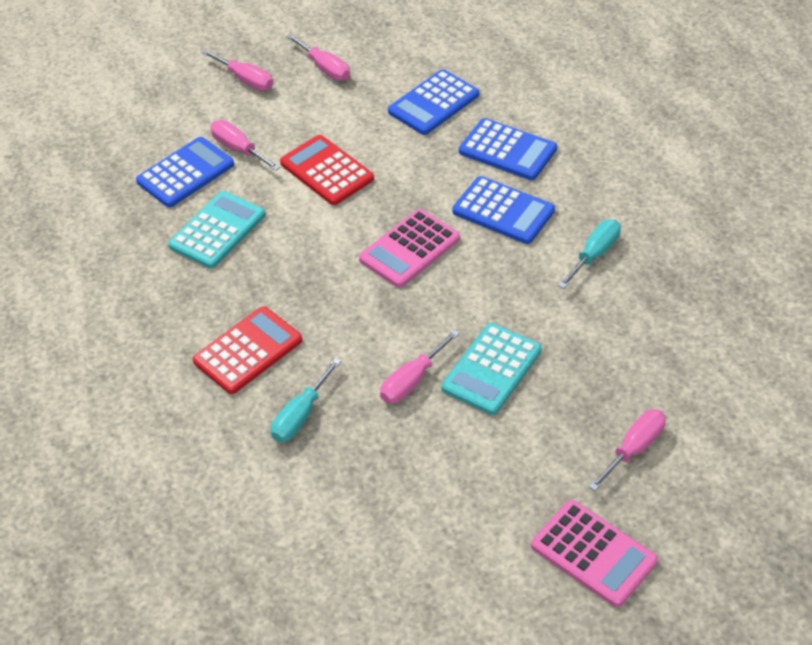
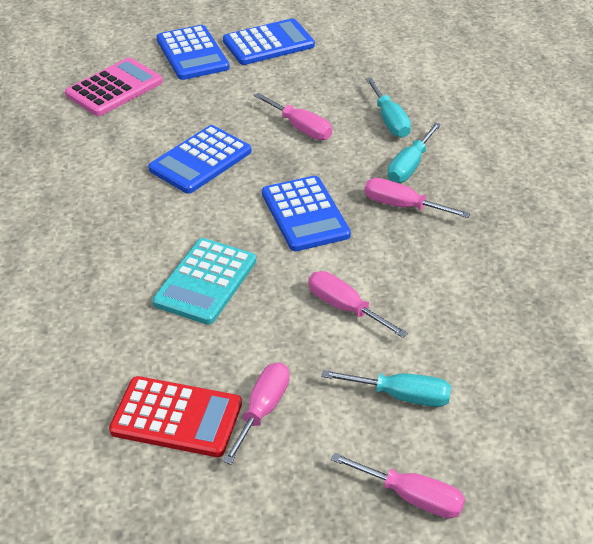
pink calculator: 2 -> 1
red calculator: 2 -> 1
turquoise calculator: 2 -> 1
turquoise screwdriver: 2 -> 3

